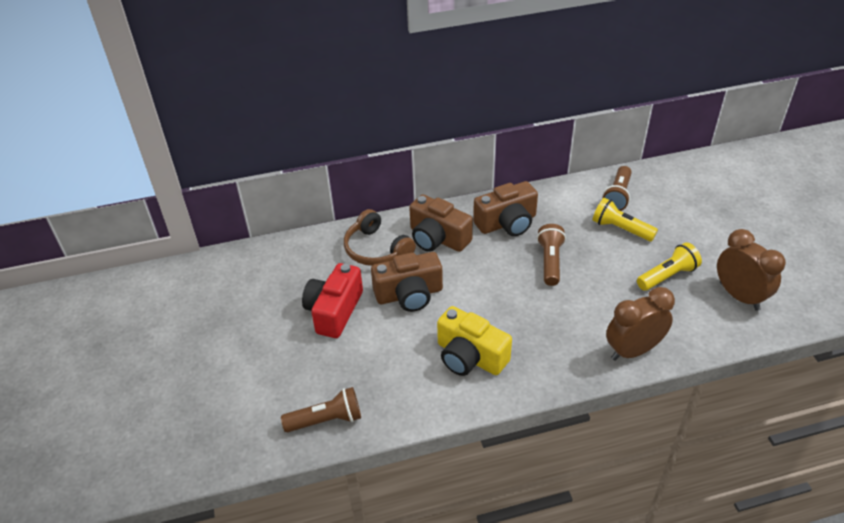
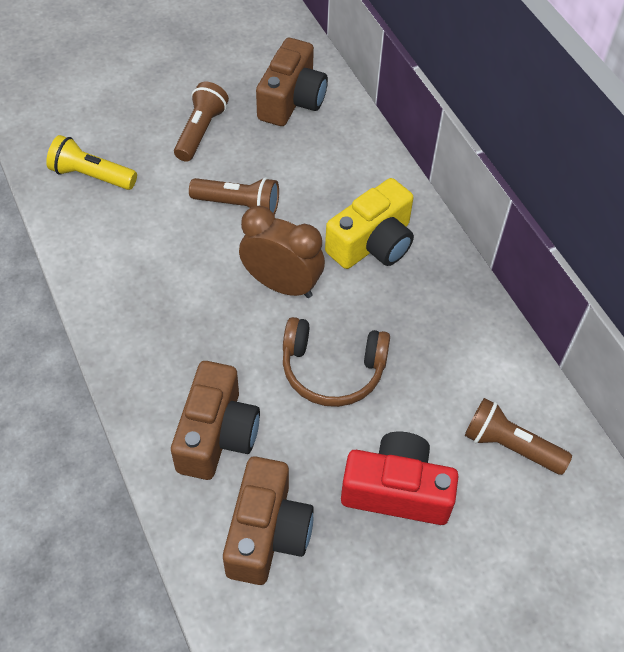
brown clock: 2 -> 1
yellow flashlight: 2 -> 1

